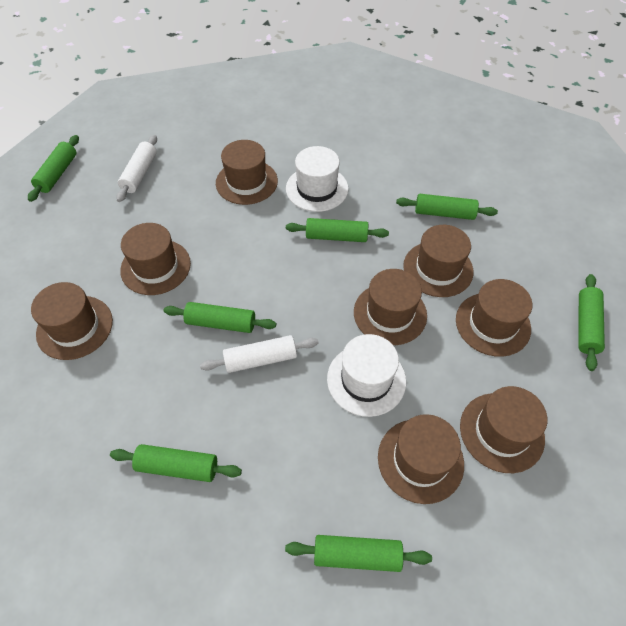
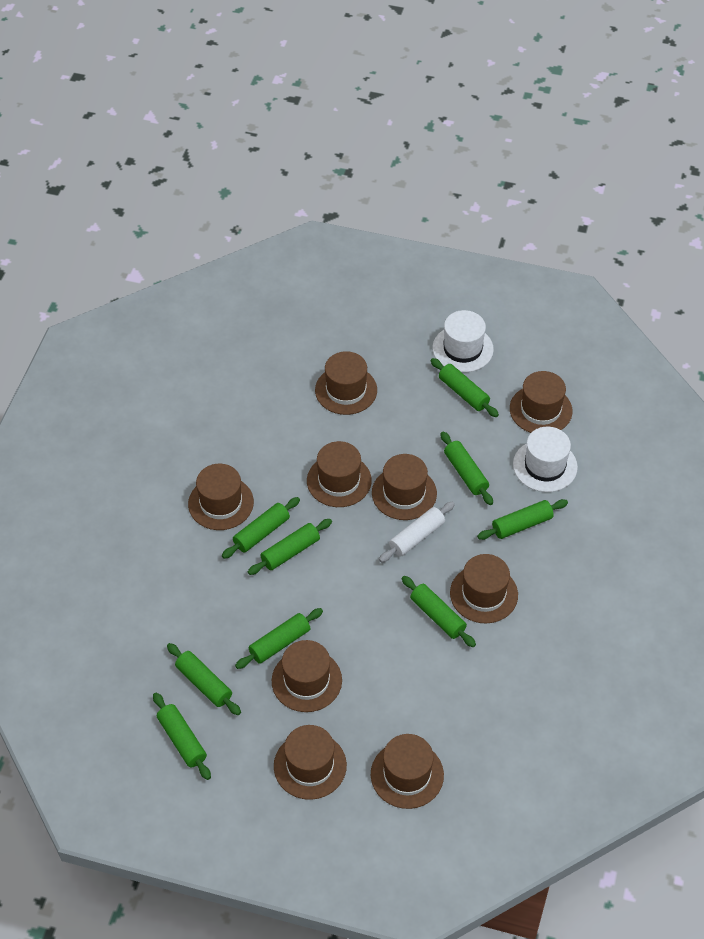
brown hat: 8 -> 9
green rolling pin: 7 -> 9
white rolling pin: 2 -> 1

